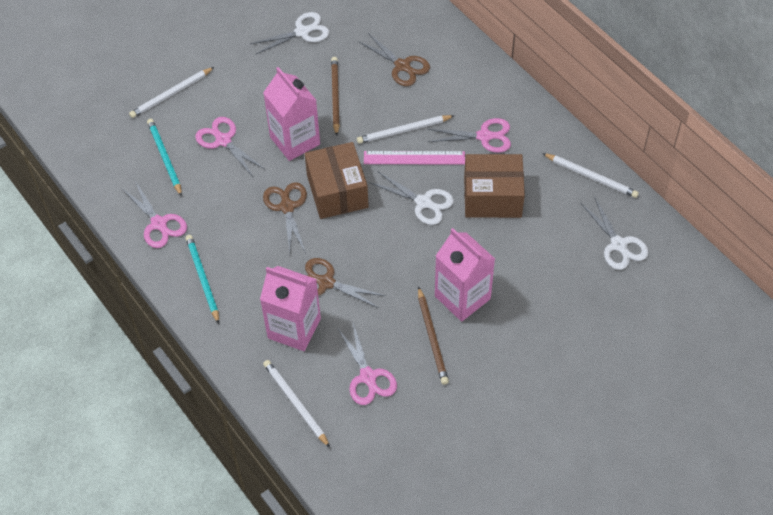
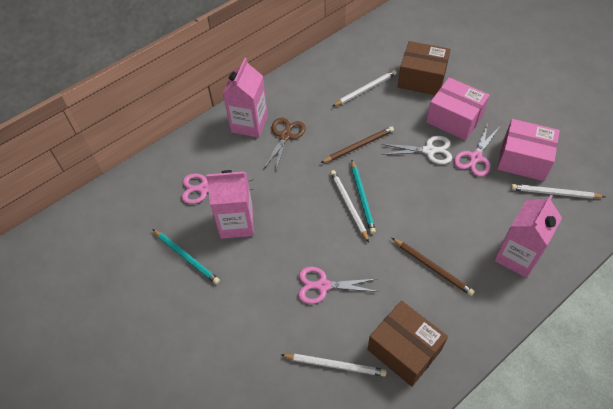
brown scissors: 3 -> 1
pink box: 0 -> 2
pink ruler: 1 -> 0
pink scissors: 4 -> 3
white scissors: 3 -> 1

